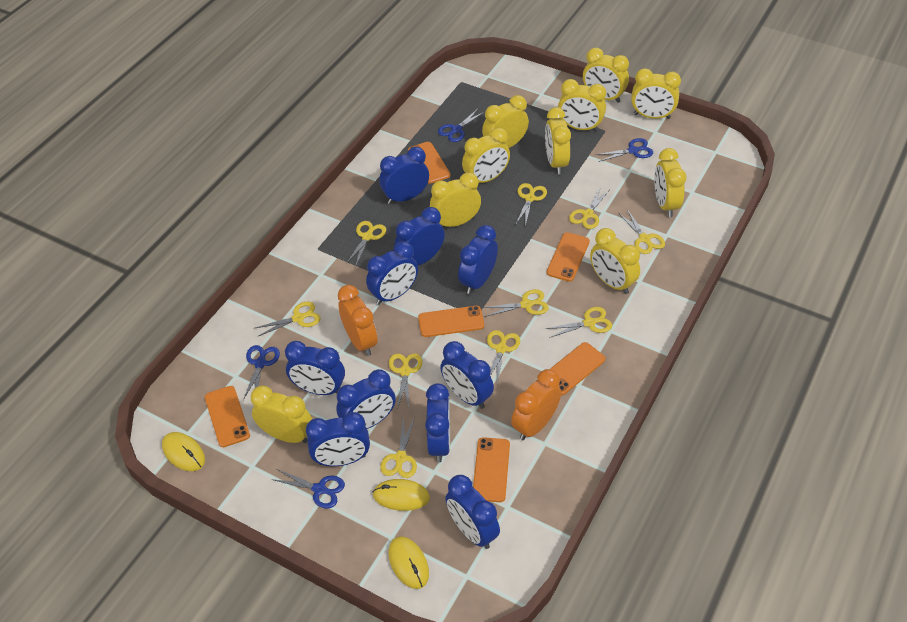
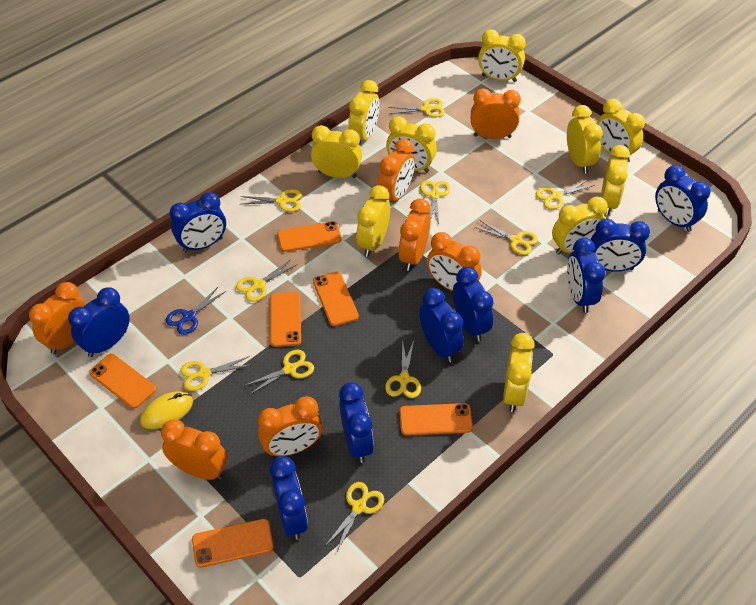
blue clock: 10 -> 9
blue scissors: 4 -> 1
orange clock: 2 -> 7
yellow mouse: 3 -> 1

